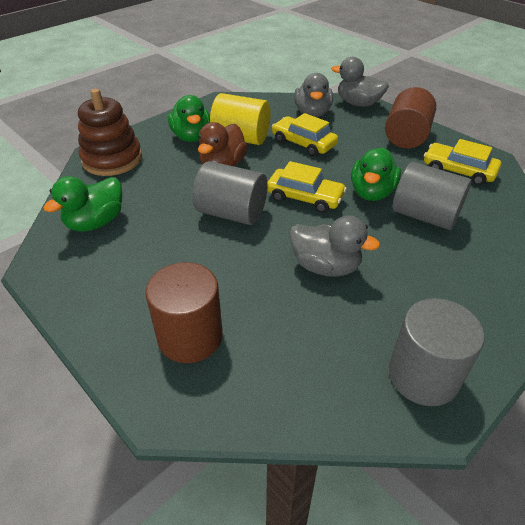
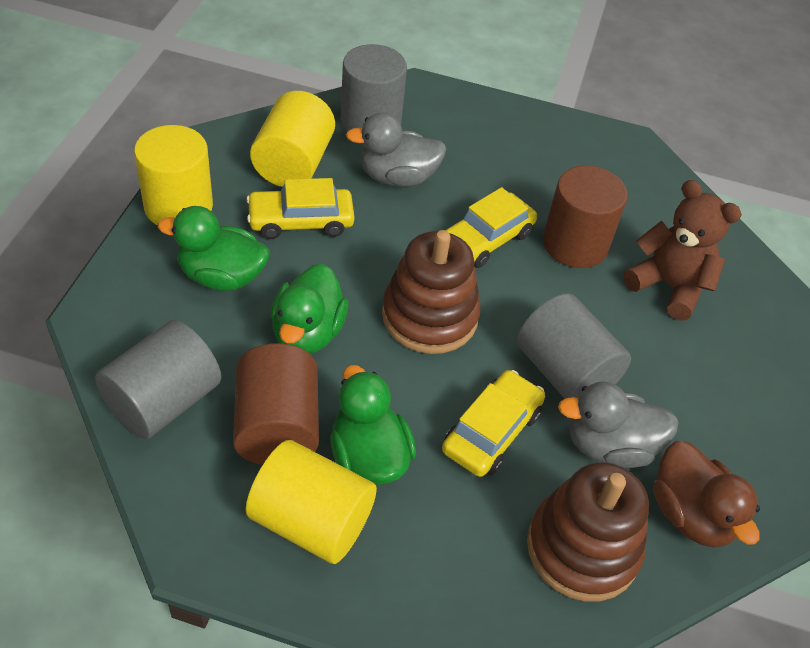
brown stacking toy: 1 -> 2
brown teddy bear: 0 -> 1
grey duck: 3 -> 2
yellow cylinder: 1 -> 3

